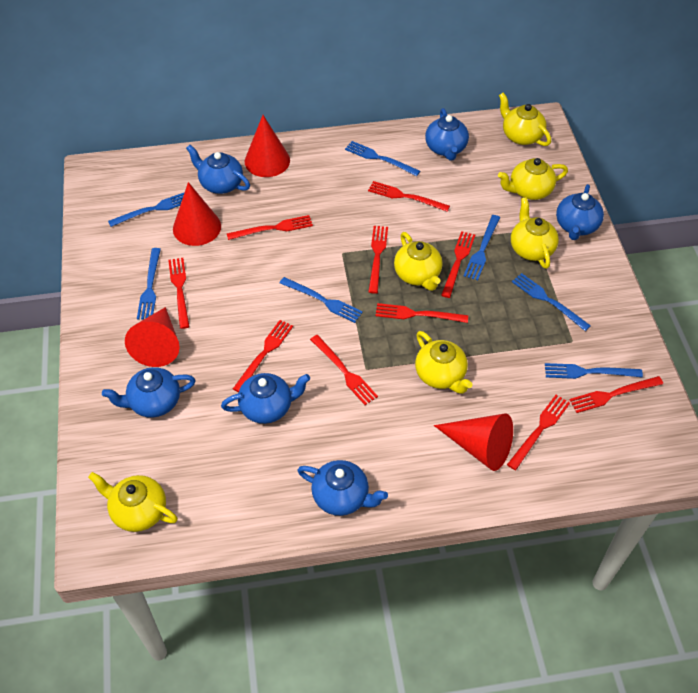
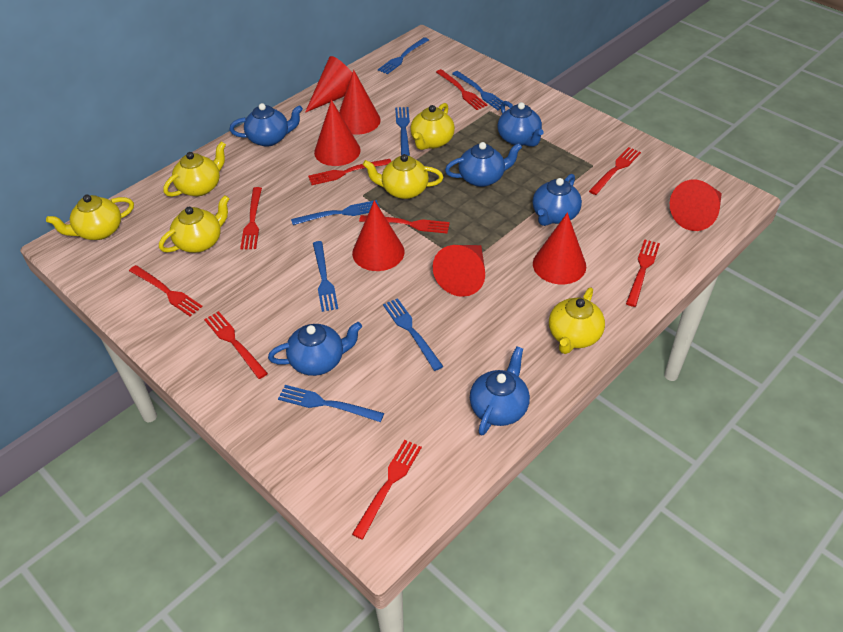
red cone: 4 -> 7
red fork: 10 -> 9

